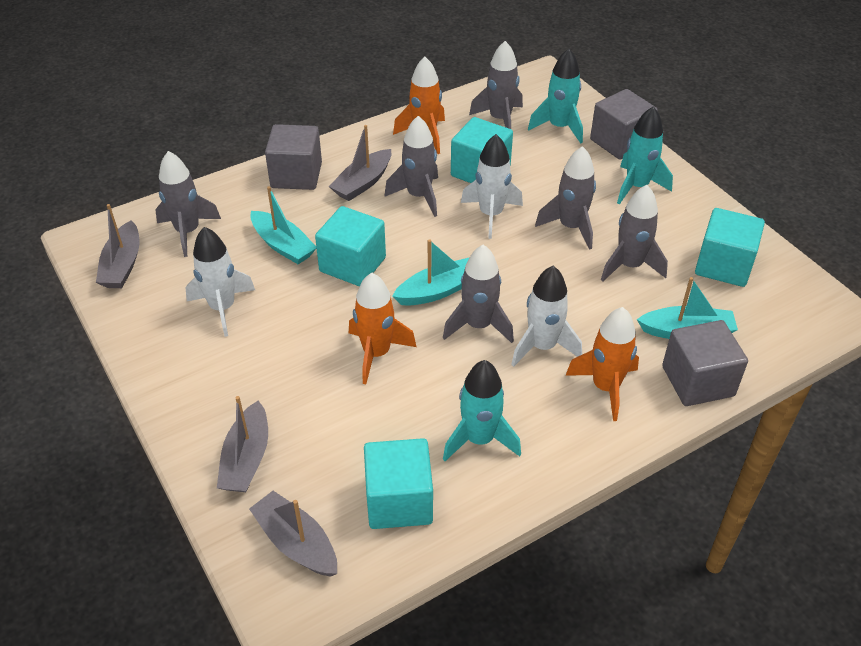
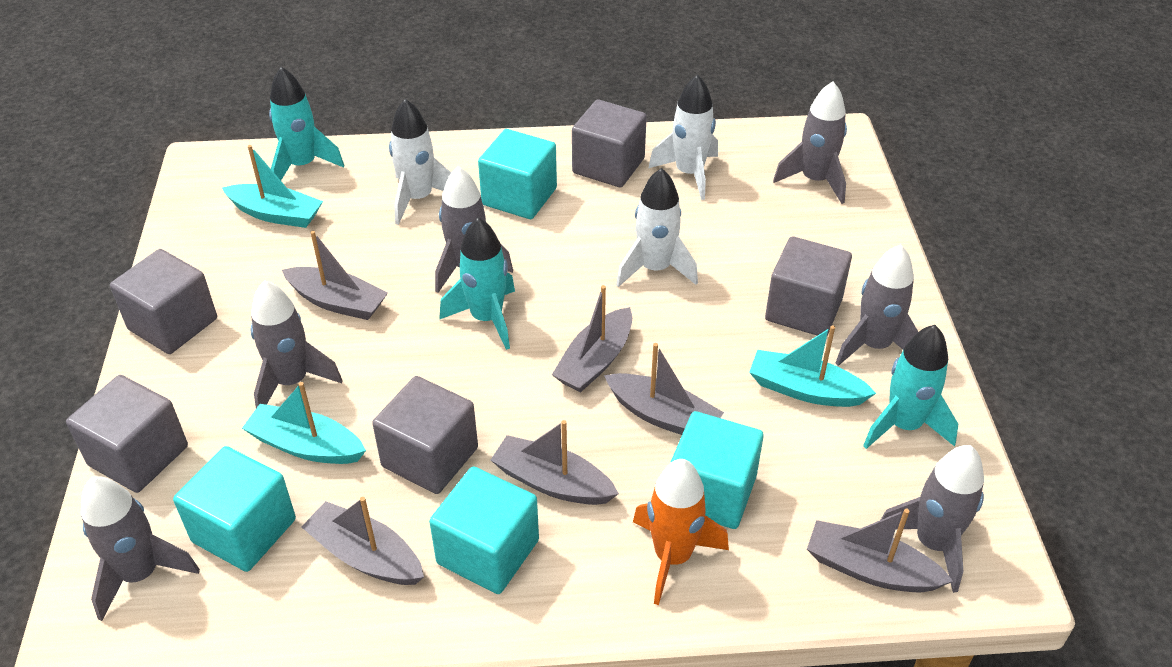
grey boat: 4 -> 6
grey cube: 3 -> 5
orange rocket: 3 -> 1

